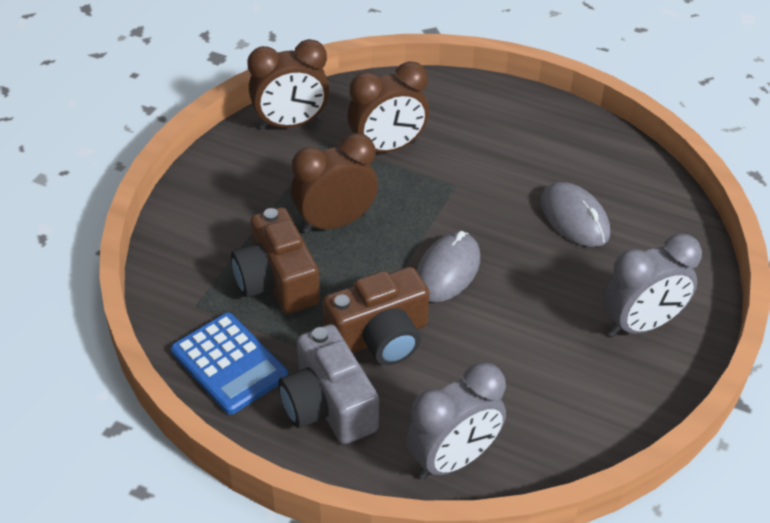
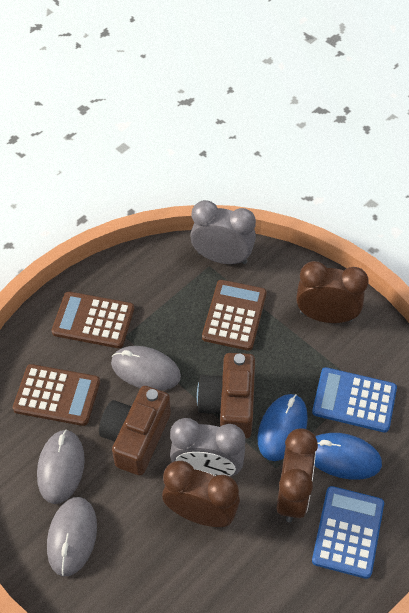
blue calculator: 1 -> 2
blue mouse: 0 -> 2
brown calculator: 0 -> 3
grey camera: 1 -> 0
grey mouse: 2 -> 3

